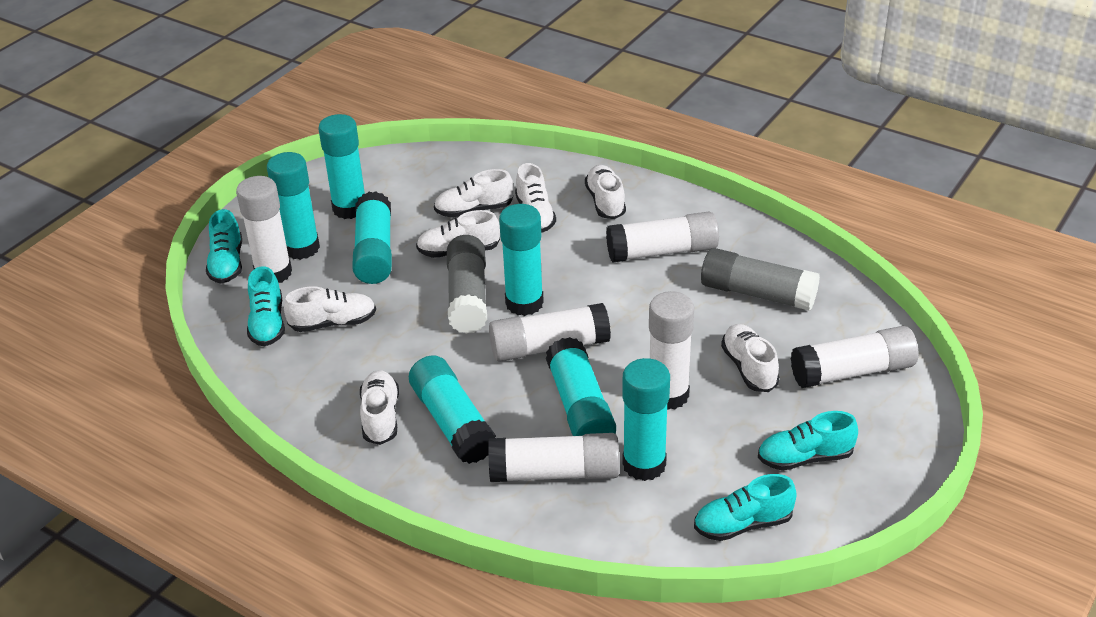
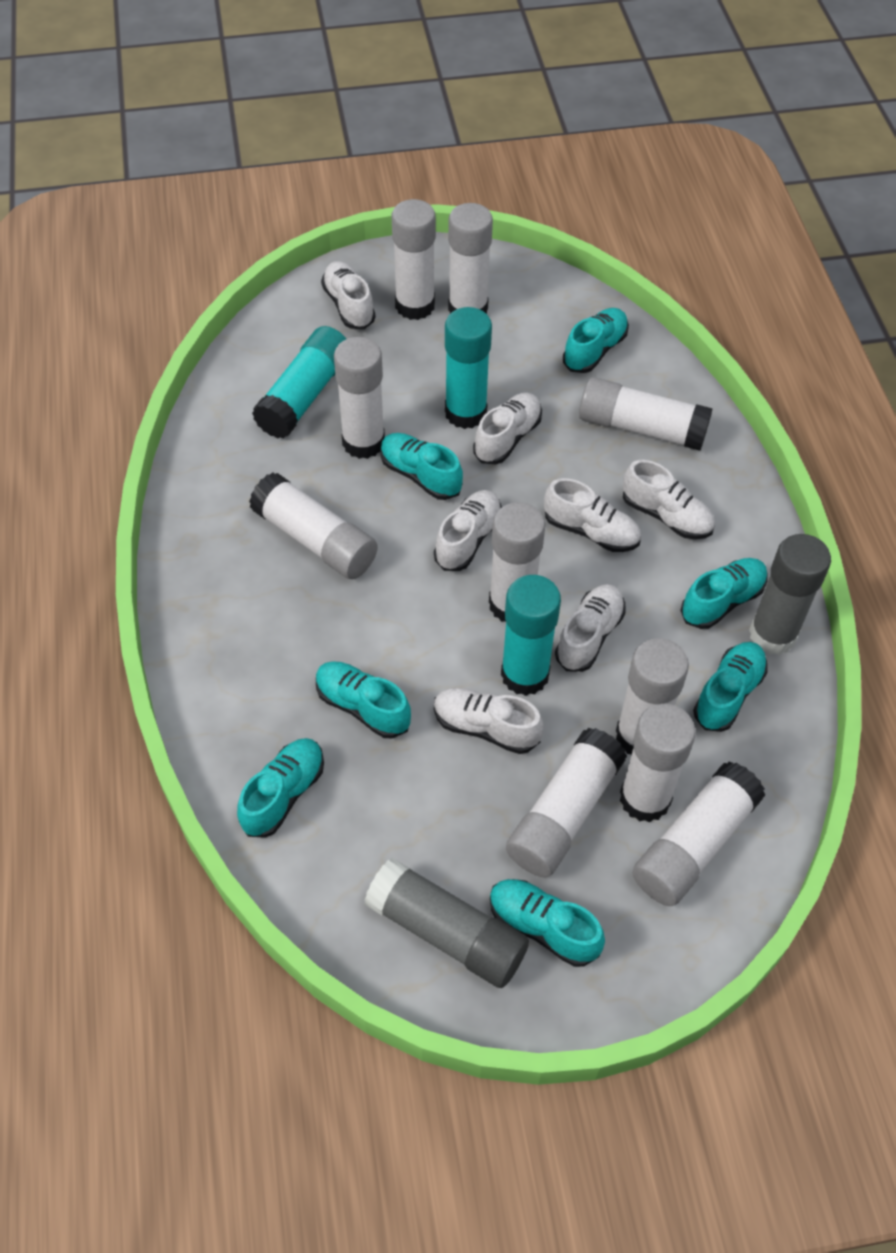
turquoise glue stick: 7 -> 3
turquoise shoe: 4 -> 7
white glue stick: 6 -> 10

